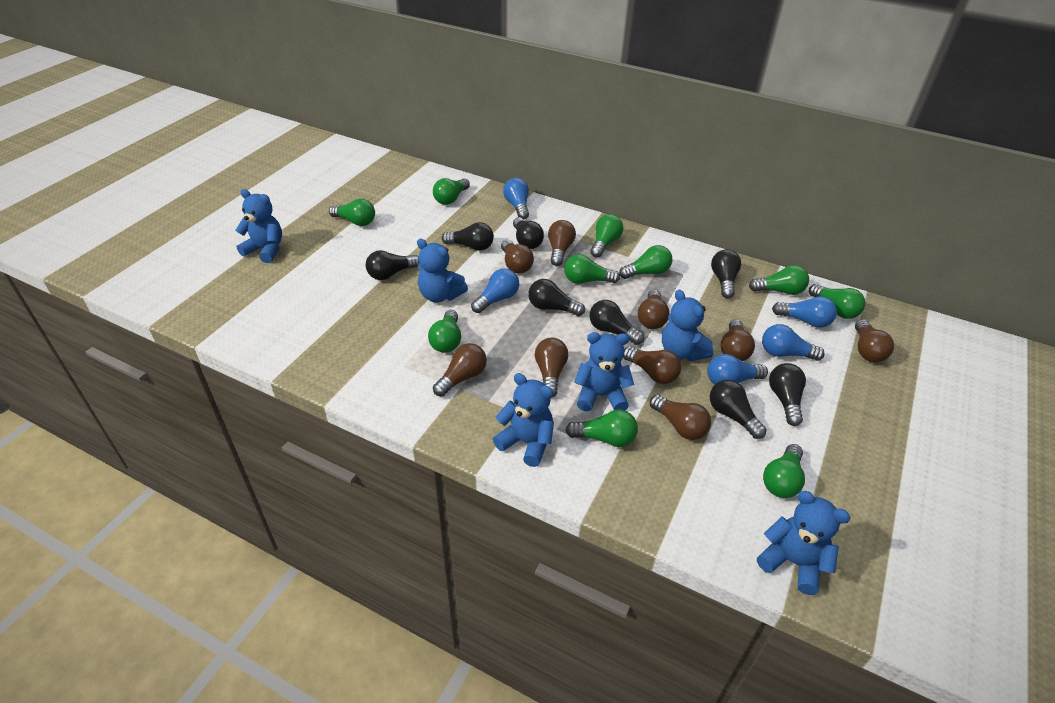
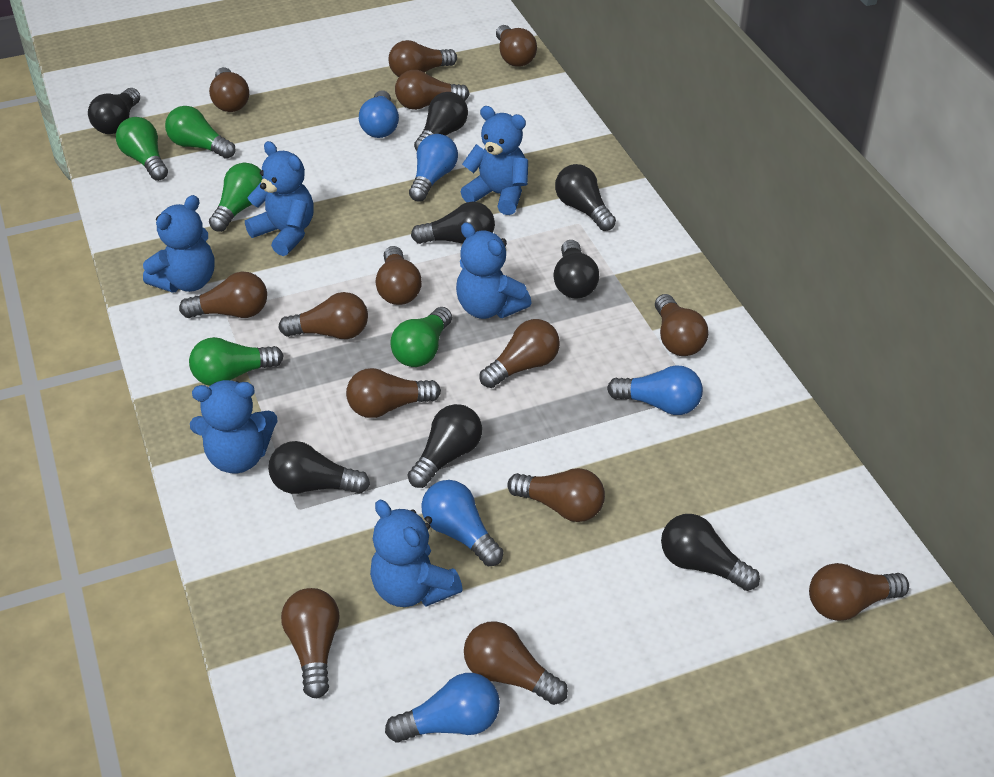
brown light bulb: 9 -> 14
green light bulb: 10 -> 5

